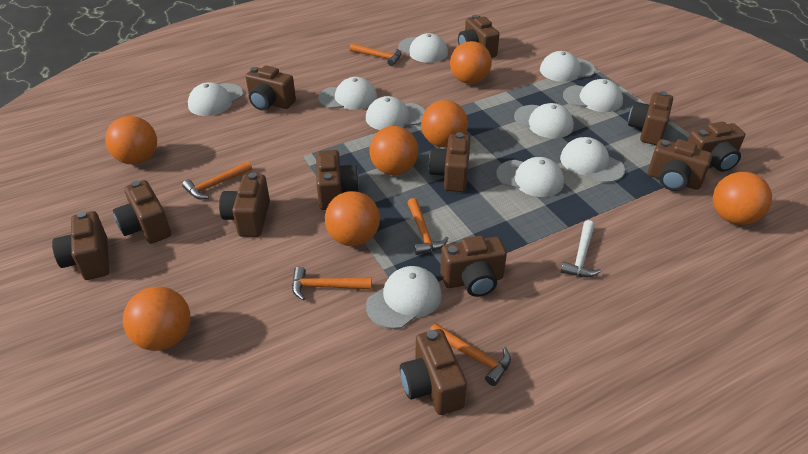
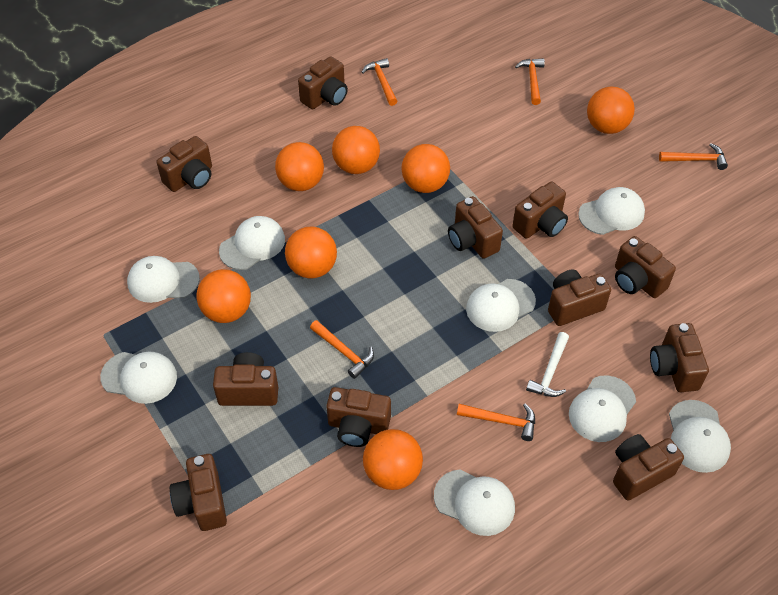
brown camera: 12 -> 11
white cap: 10 -> 8

